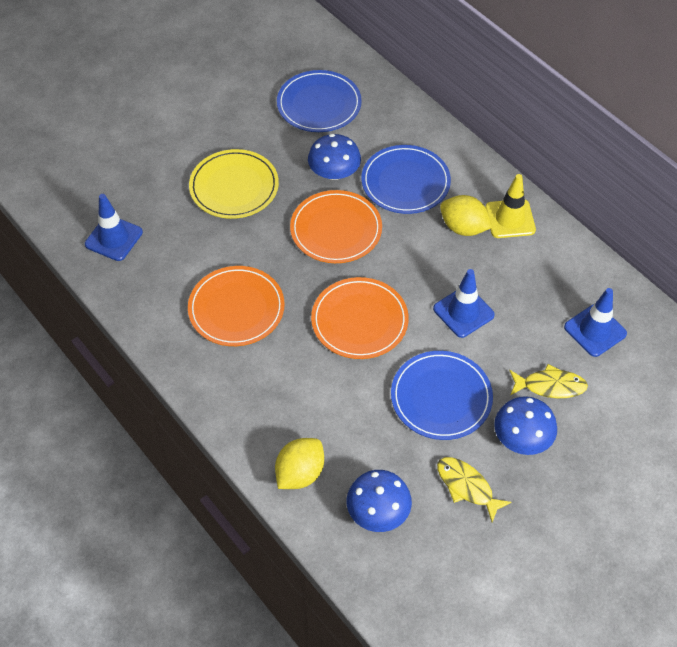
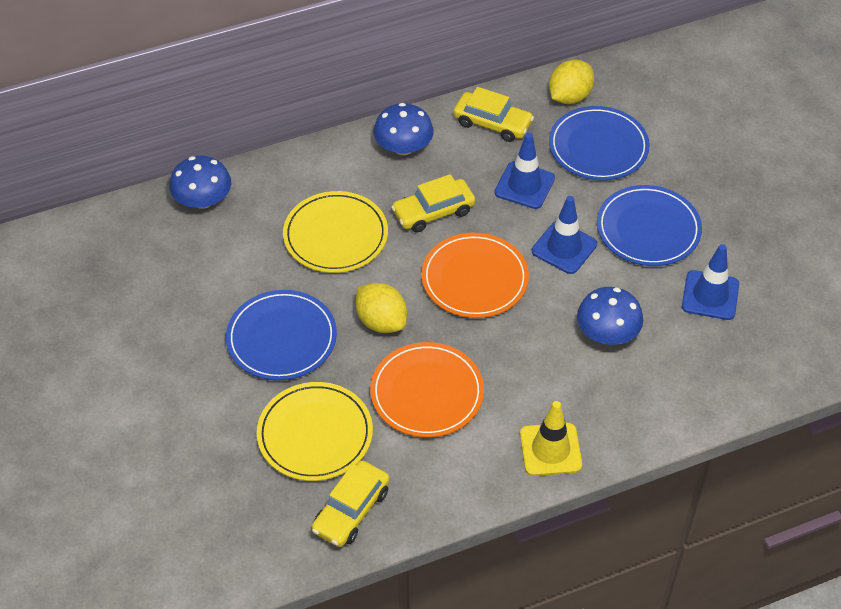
orange plate: 3 -> 2
yellow car: 0 -> 3
yellow fish: 2 -> 0
yellow plate: 1 -> 2

